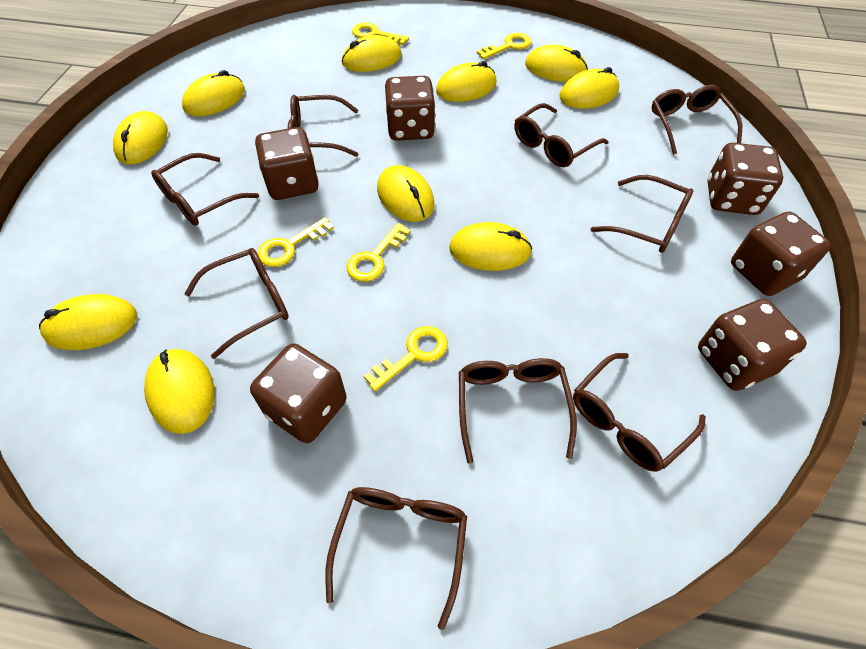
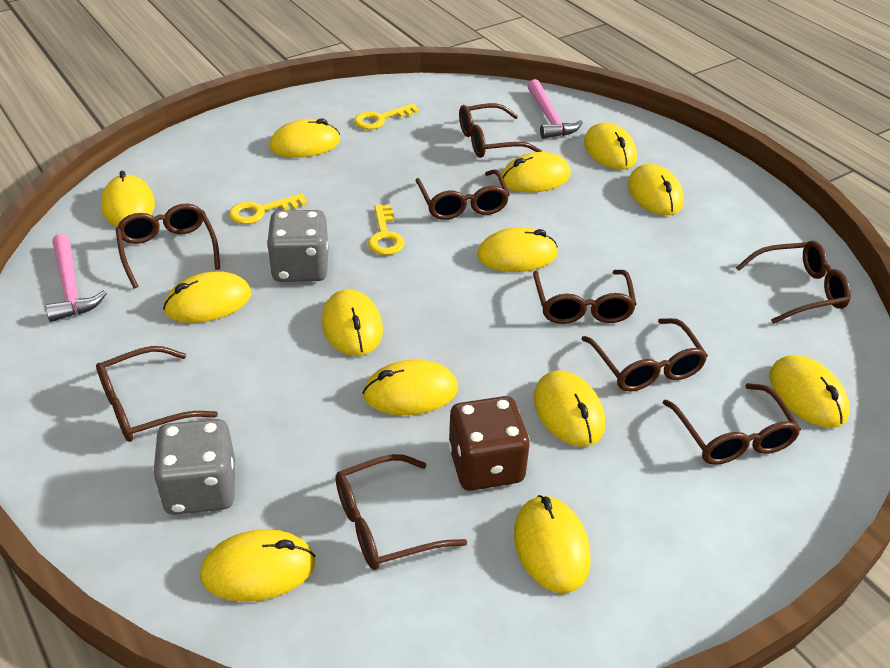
brown dice: 6 -> 1
grey dice: 0 -> 2
pink hammer: 0 -> 2
yellow key: 5 -> 3
yellow mouse: 10 -> 13

